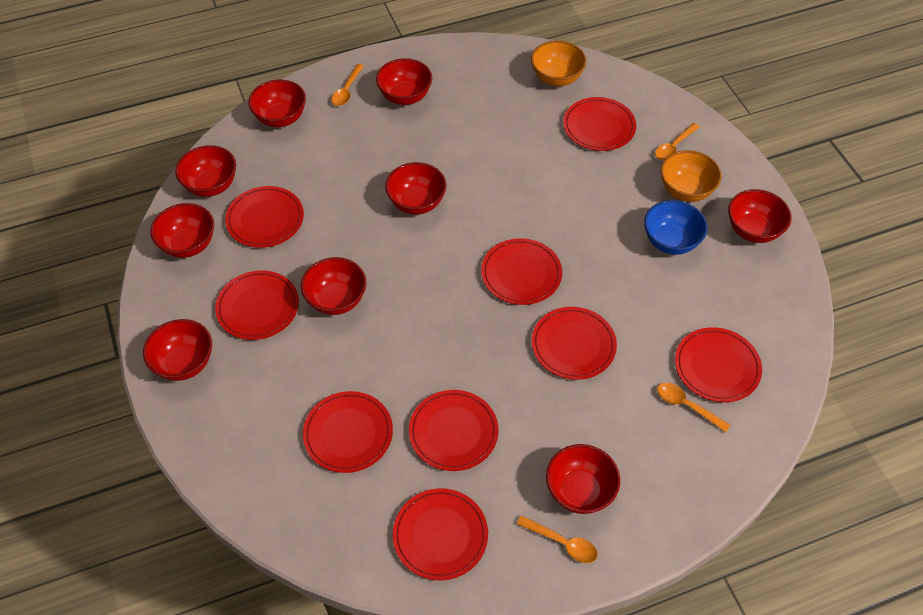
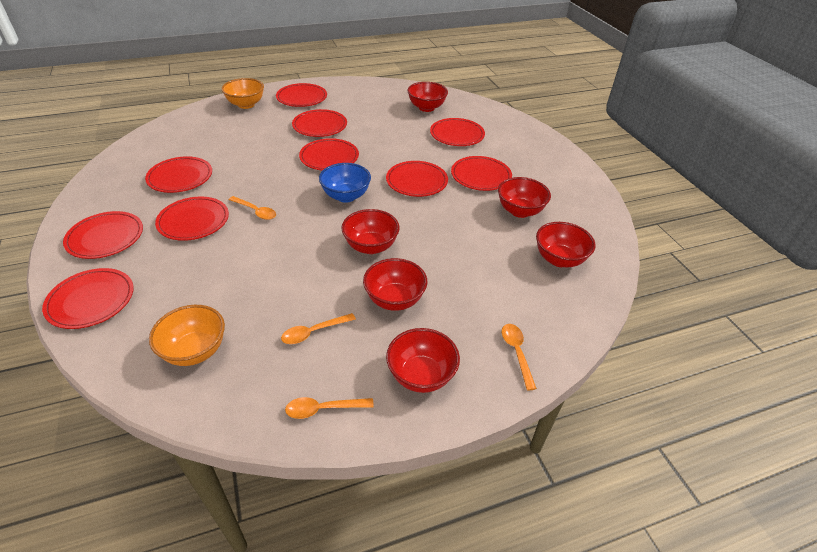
red bowl: 9 -> 6
red plate: 9 -> 10

